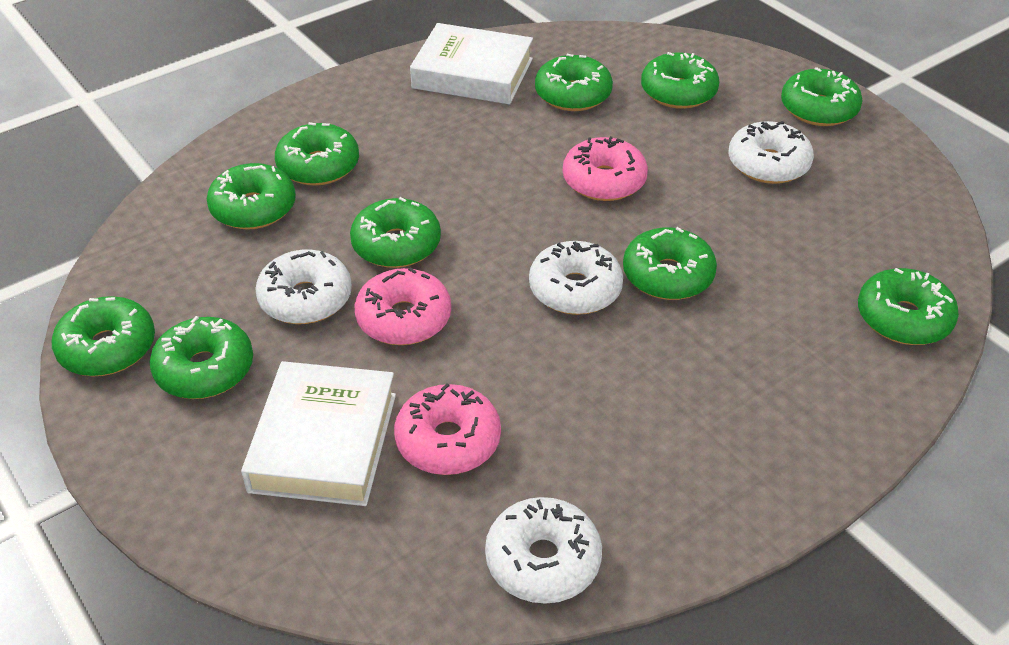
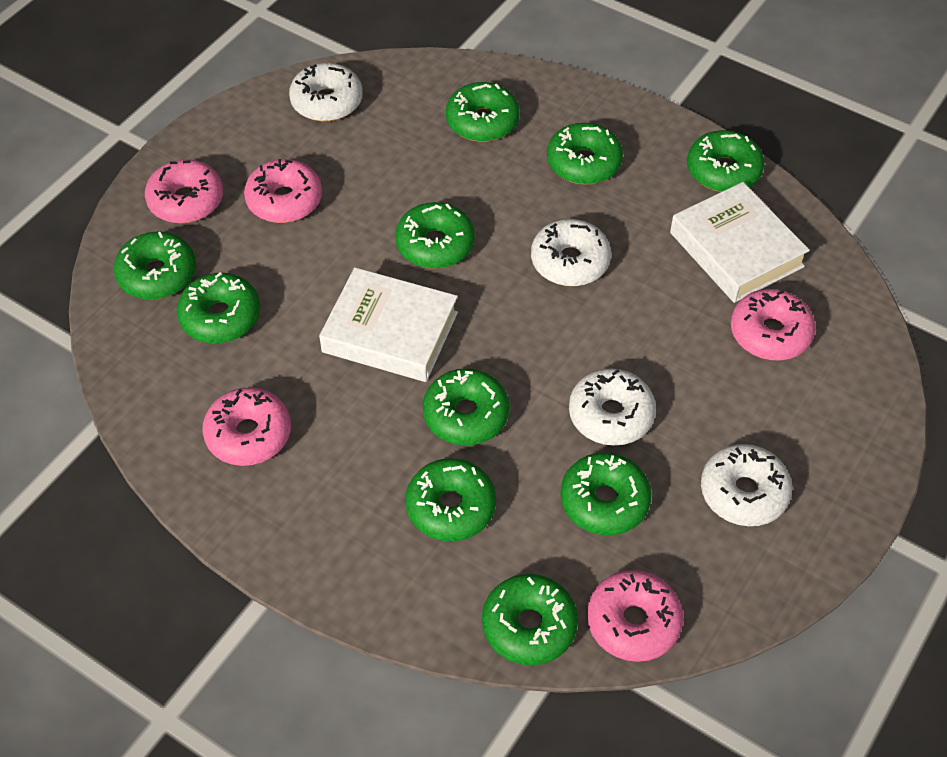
pink donut: 3 -> 5

